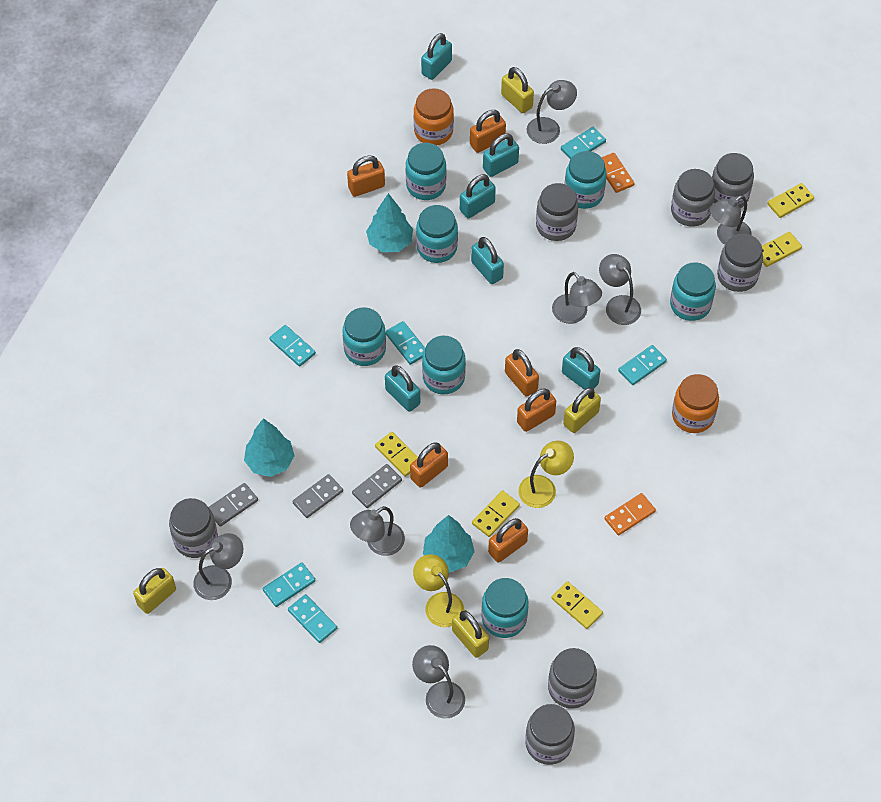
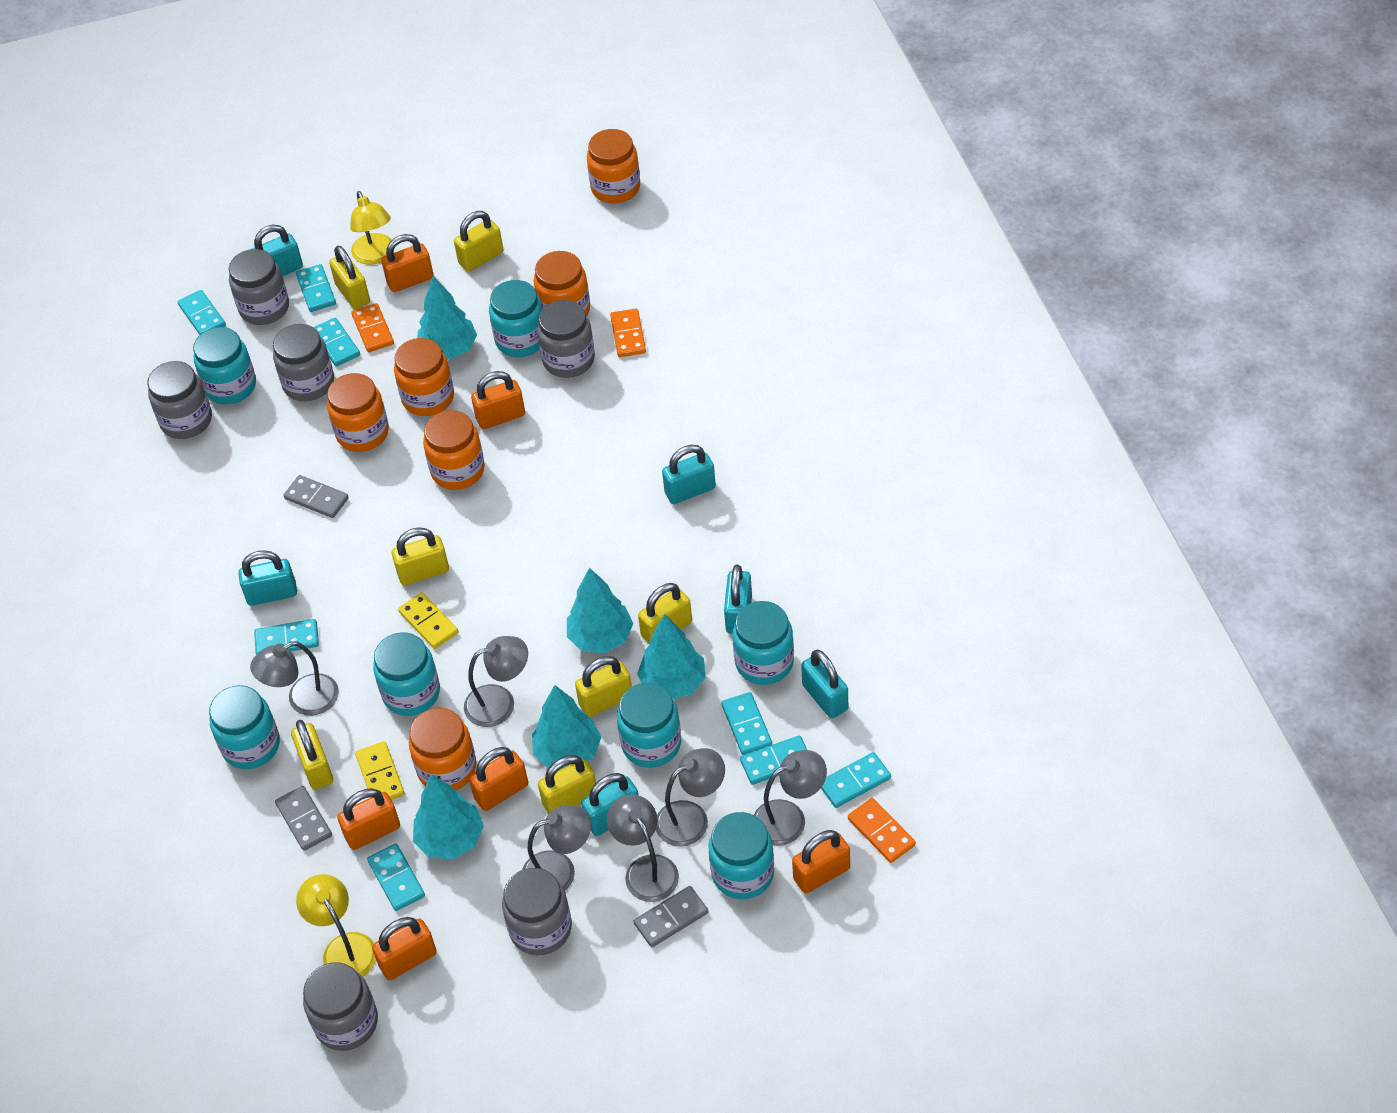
grey jar: 7 -> 6
grey lamp: 7 -> 6
orange domino: 2 -> 3
orange jar: 2 -> 6
turquoise domino: 6 -> 8
turquoise tree: 3 -> 5
yellow domino: 5 -> 2
yellow padlock: 4 -> 7

